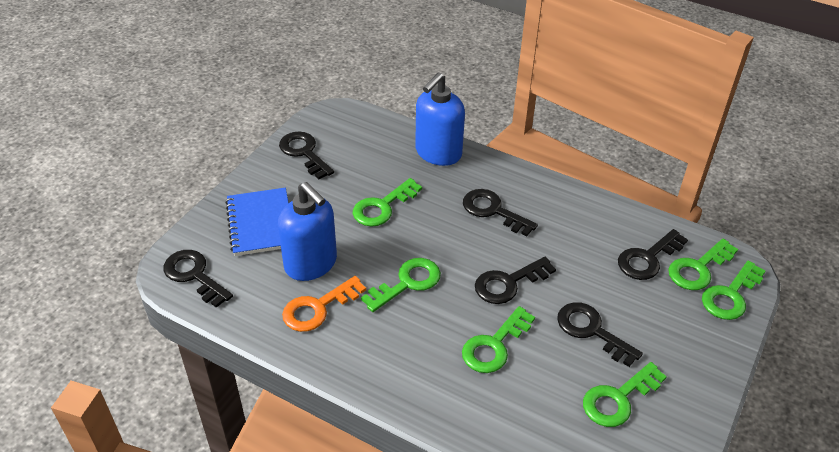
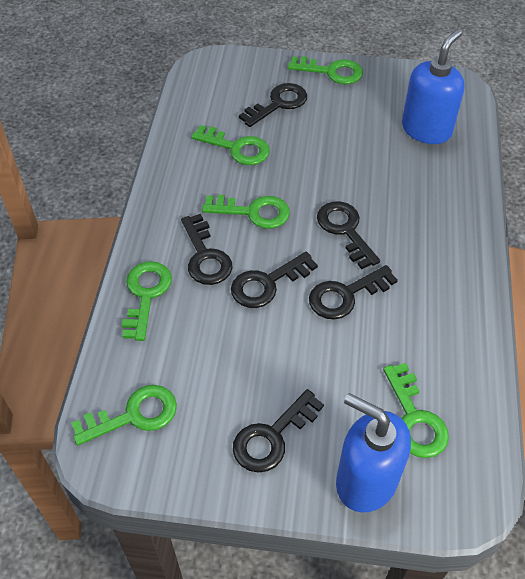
blue notebook: 1 -> 0
orange key: 1 -> 0

